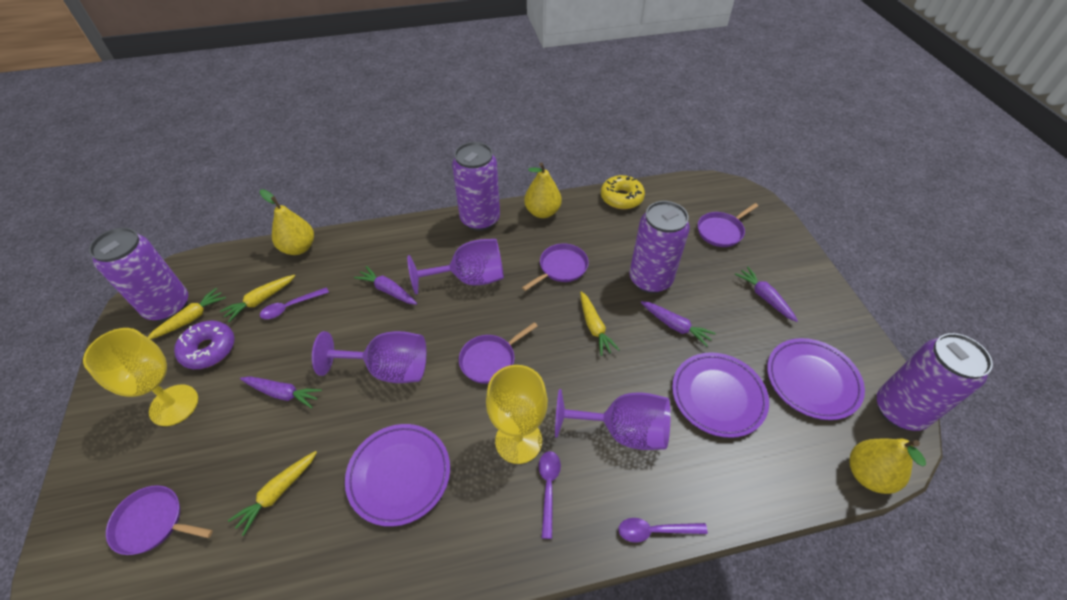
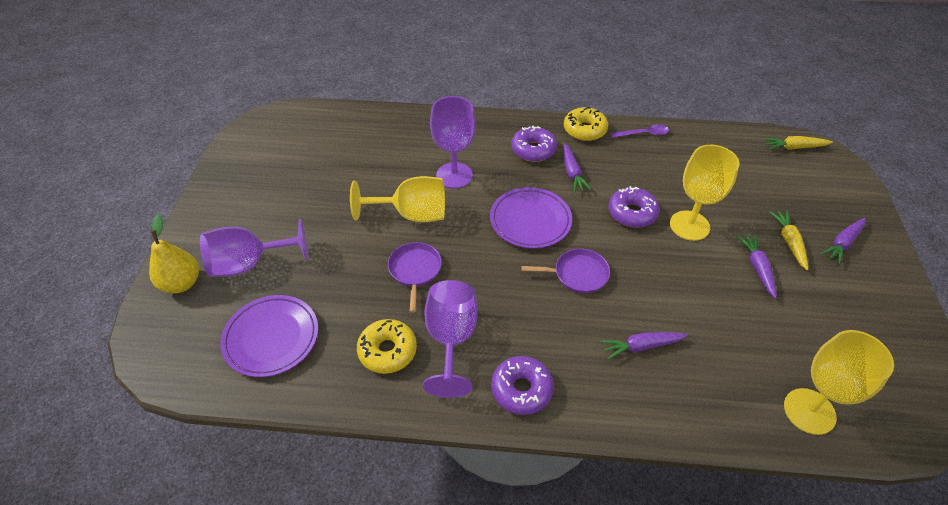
purple can: 4 -> 0
purple donut: 1 -> 3
purple pan: 4 -> 2
purple plate: 3 -> 2
purple spoon: 3 -> 1
yellow carrot: 4 -> 2
yellow donut: 1 -> 2
yellow goblet: 2 -> 3
yellow pear: 3 -> 1

